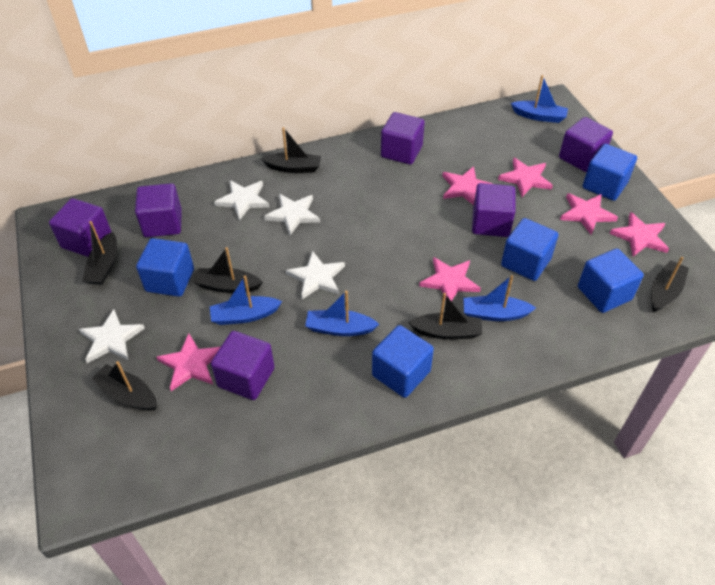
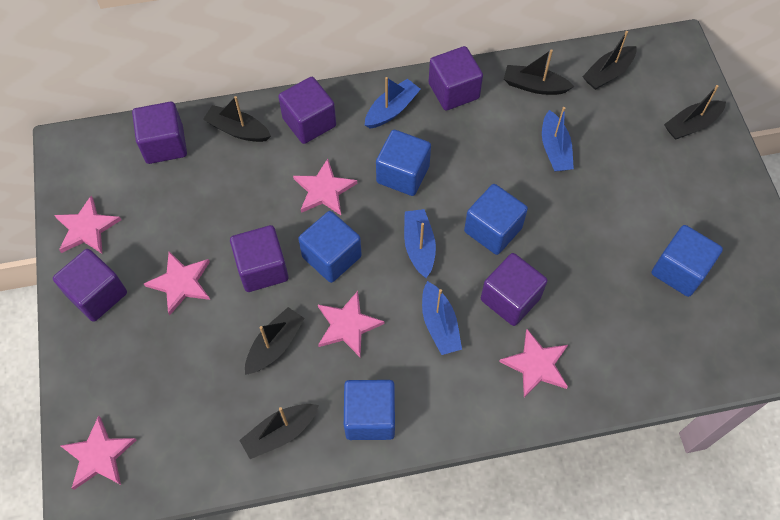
white star: 4 -> 0

